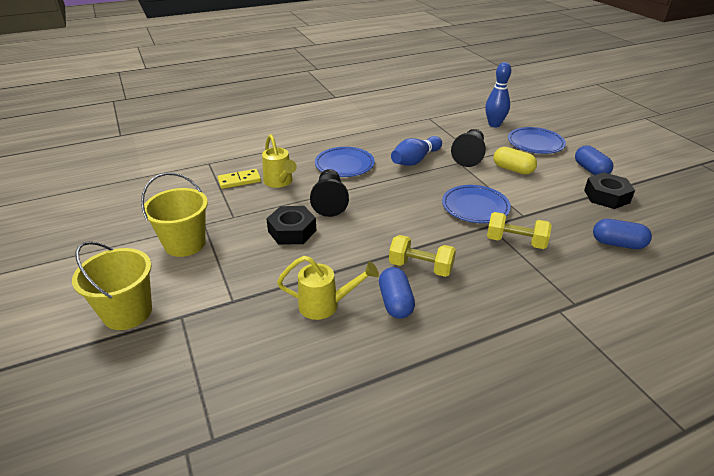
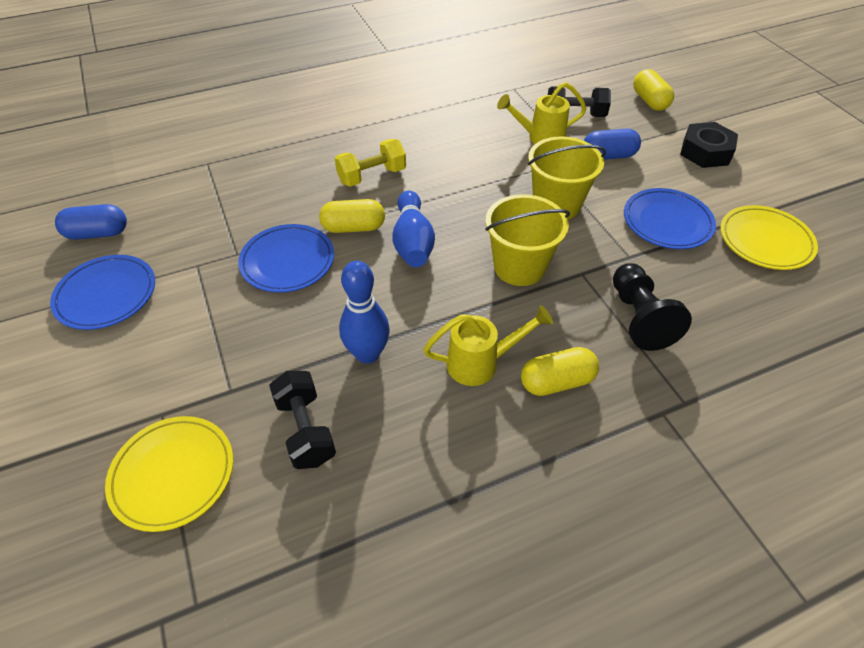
black dumbbell: 0 -> 2
black nut: 2 -> 1
black pawn: 2 -> 1
blue capsule: 3 -> 2
yellow capsule: 1 -> 3
yellow domino: 1 -> 0
yellow dumbbell: 2 -> 1
yellow plate: 0 -> 2

